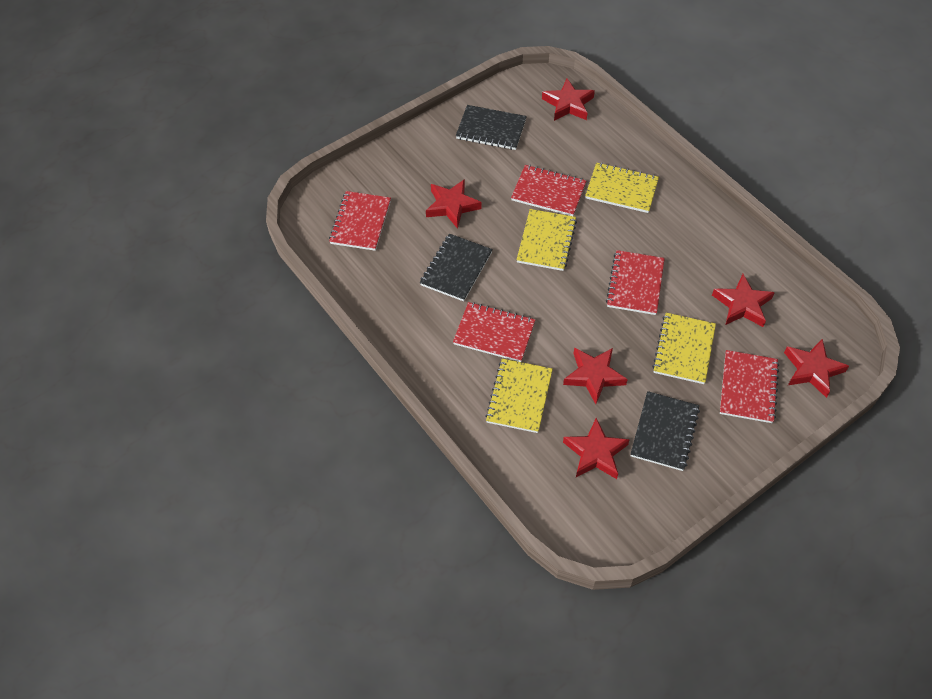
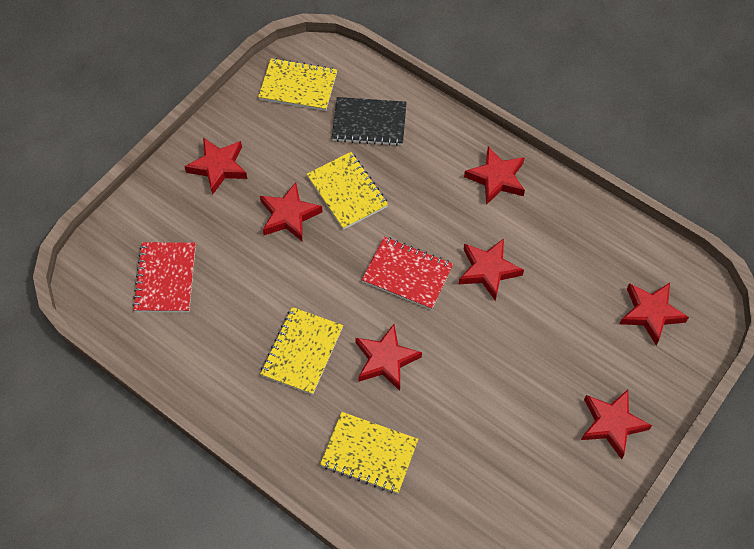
black notebook: 3 -> 1
red notebook: 5 -> 2
red star: 6 -> 7

